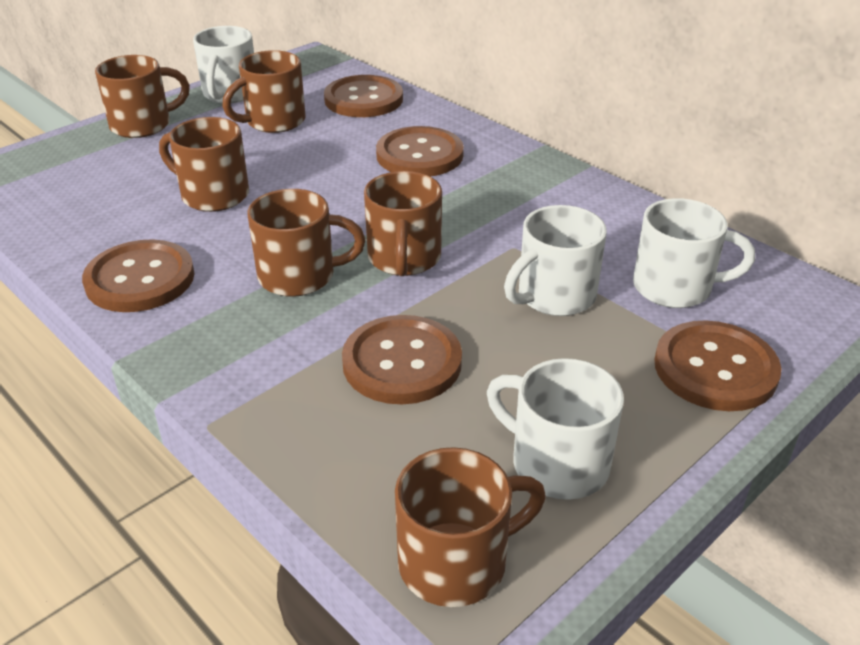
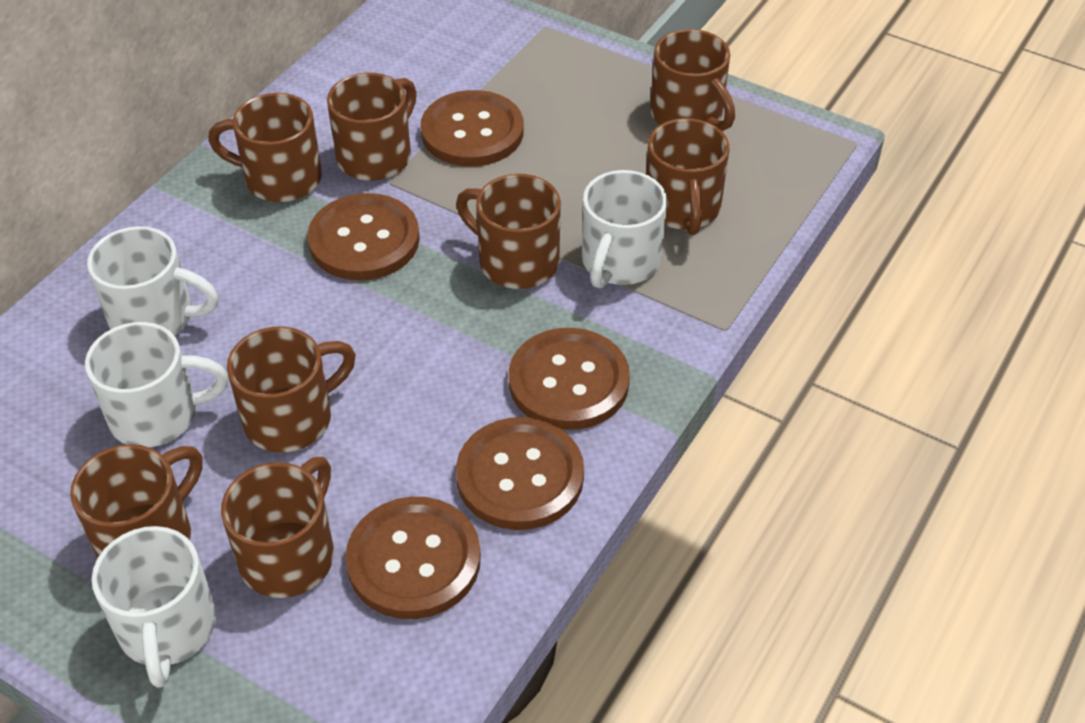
brown mug: 6 -> 8

